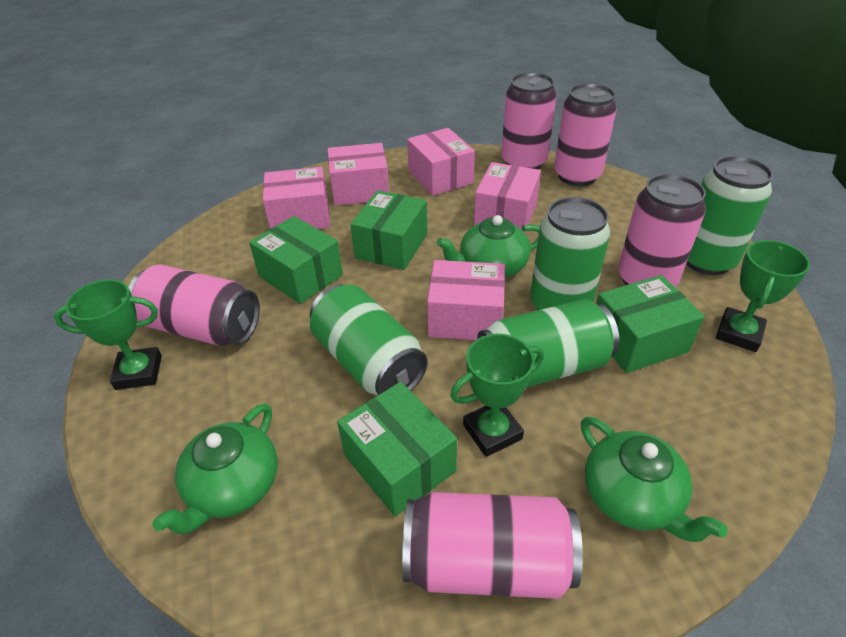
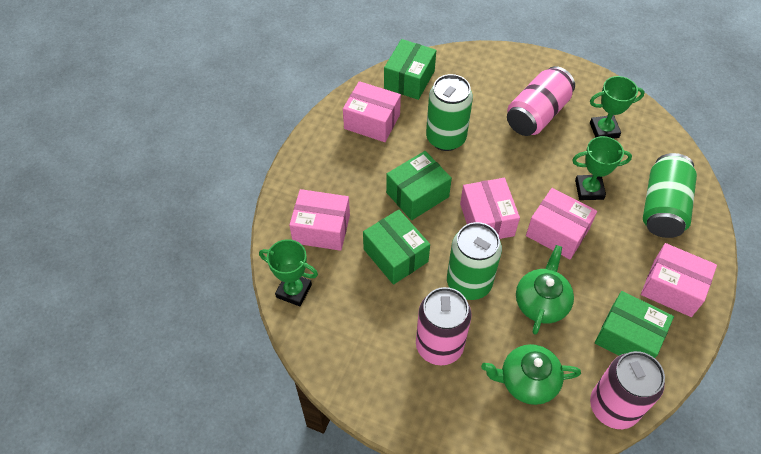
green can: 4 -> 3
green teapot: 3 -> 2
pink can: 5 -> 3

